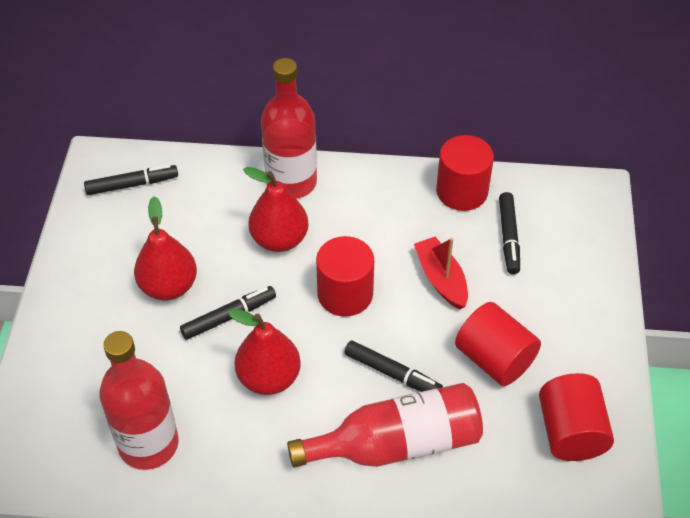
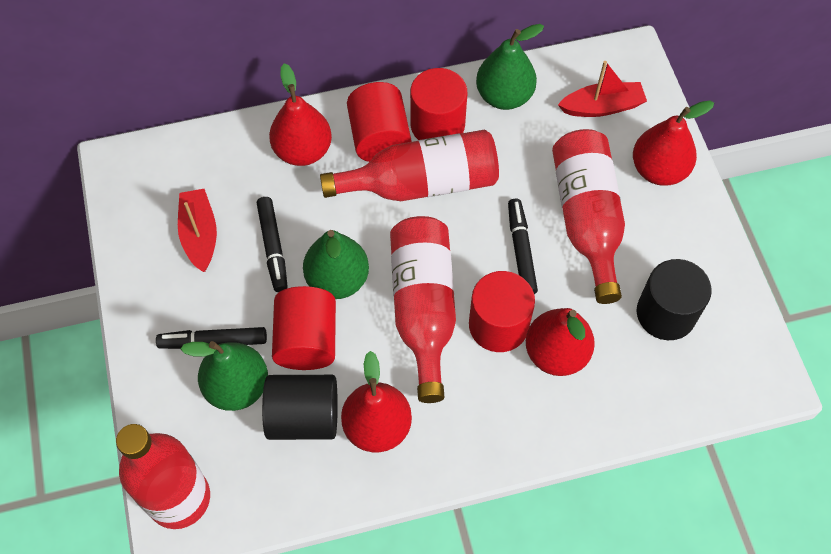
black cylinder: 0 -> 2
black marker: 4 -> 3
green pear: 0 -> 3
red boat: 1 -> 2
red bottle: 3 -> 4
red pear: 3 -> 4

